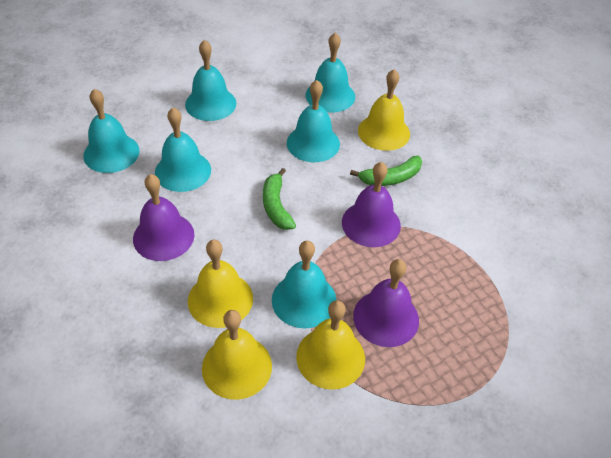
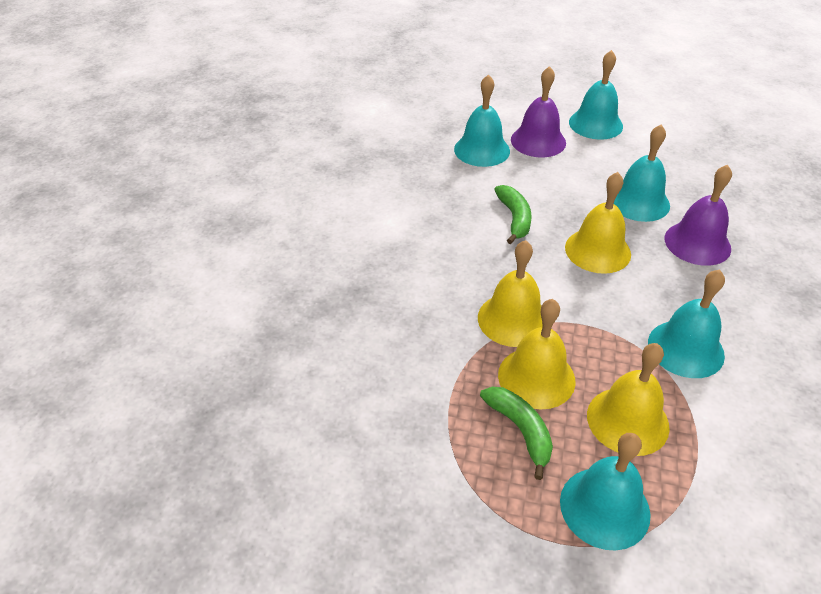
purple bell: 3 -> 2
turquoise bell: 6 -> 5

